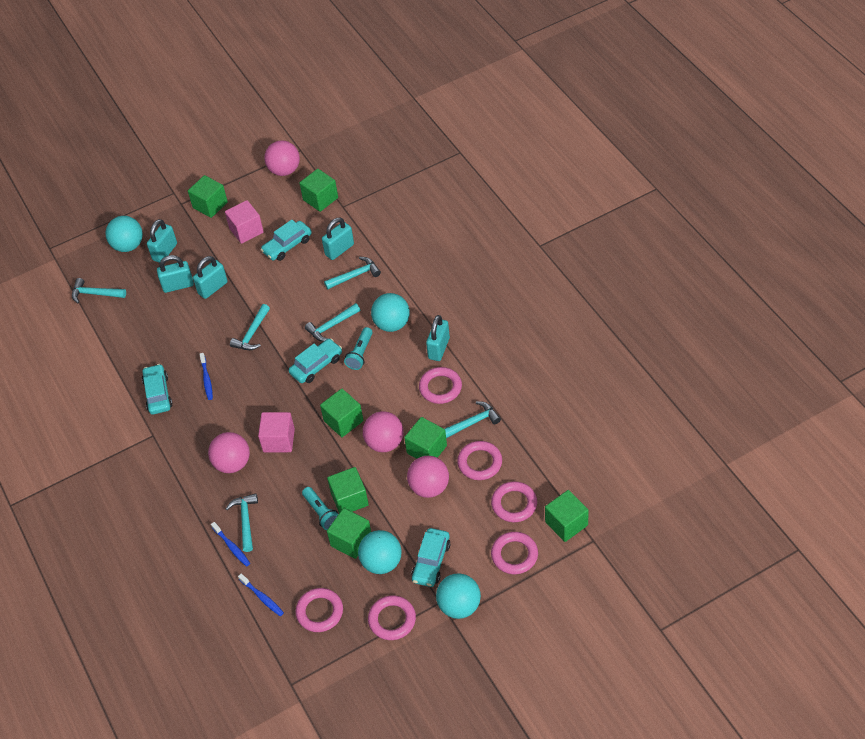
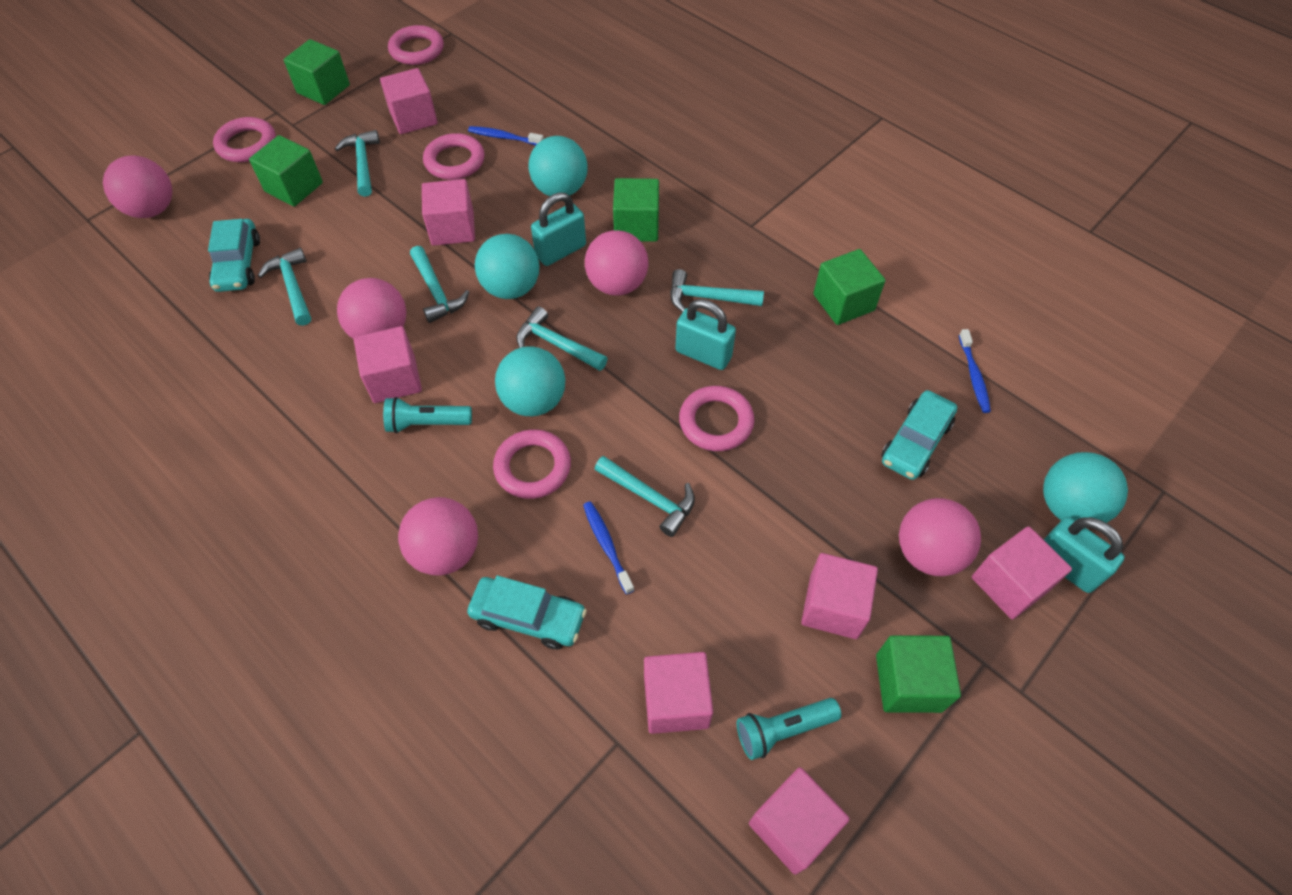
green cube: 7 -> 5
pink ball: 4 -> 5
pink cube: 2 -> 7
pink ring: 6 -> 5
turquoise car: 4 -> 3
turquoise padlock: 5 -> 3

